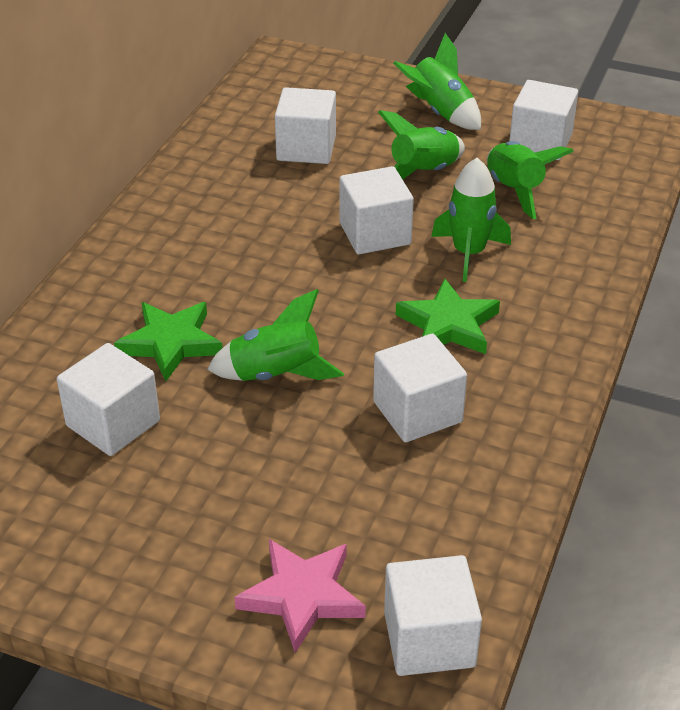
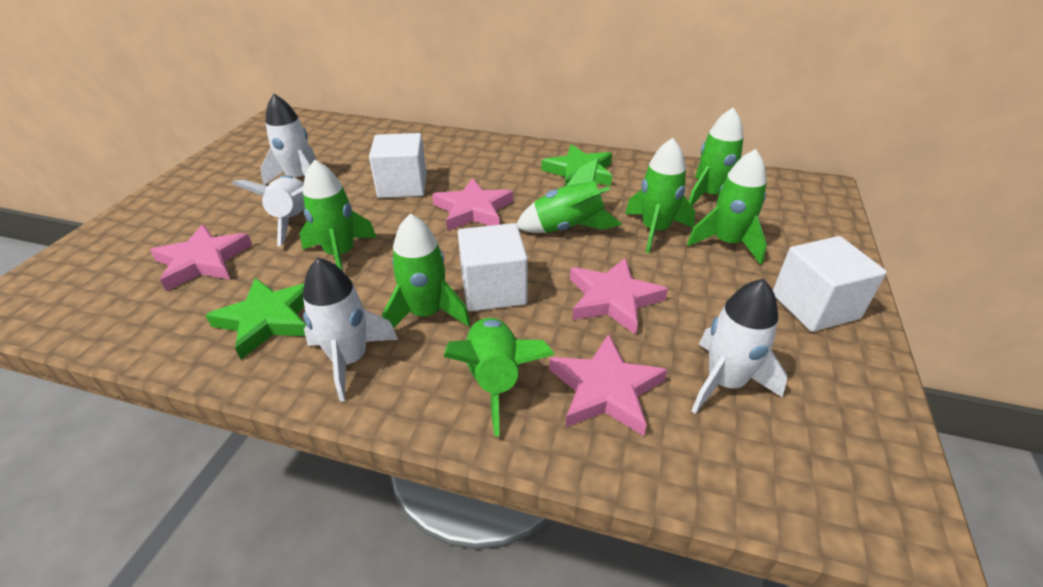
green rocket: 5 -> 7
pink star: 1 -> 4
white cube: 6 -> 3
white rocket: 0 -> 4

